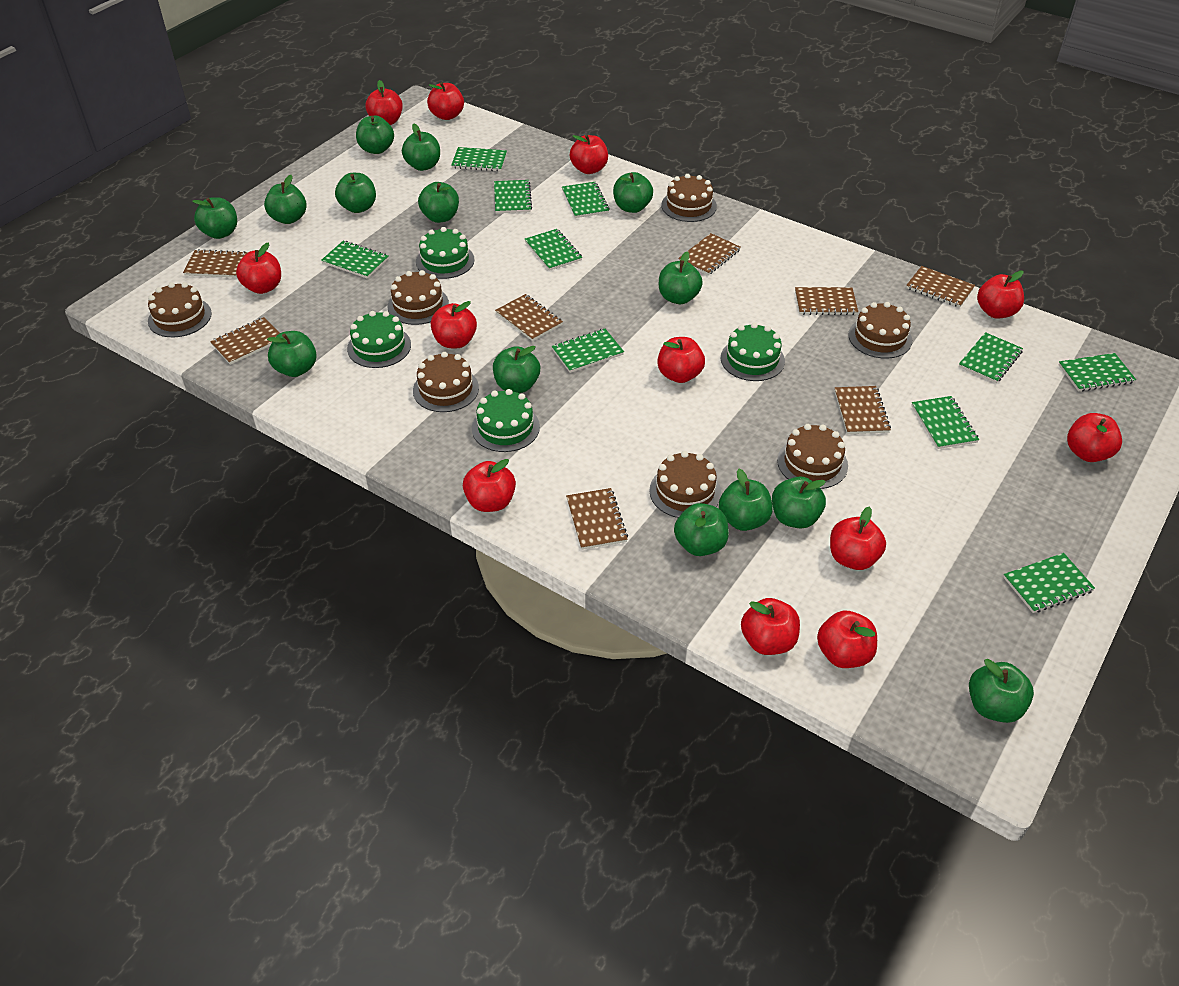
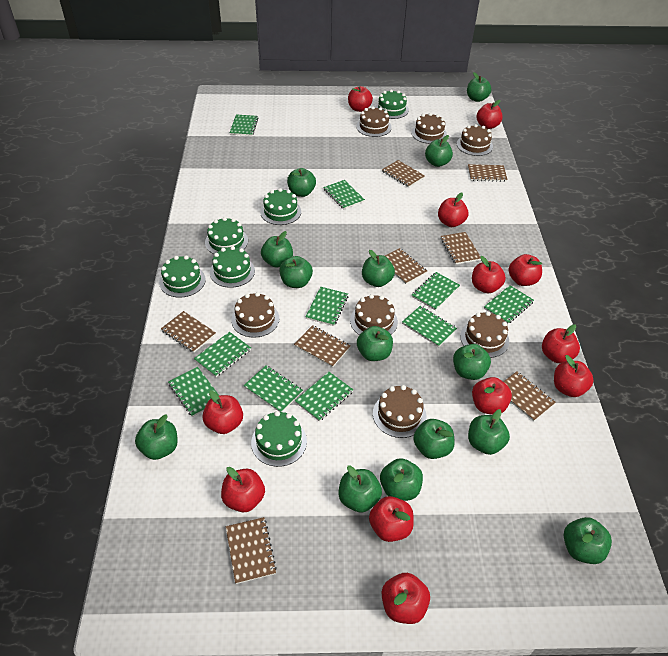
green cake: 4 -> 6

